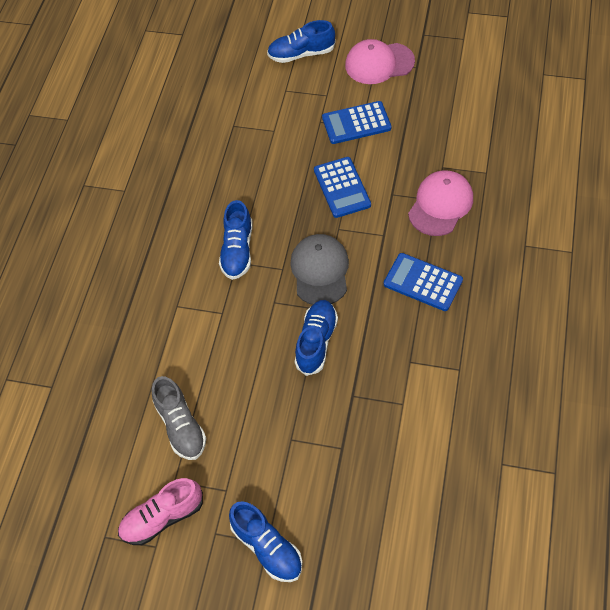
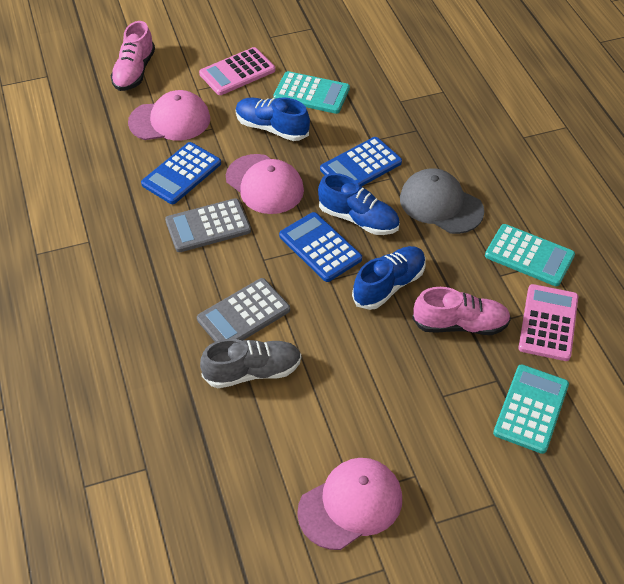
blue shoe: 4 -> 3
grey calculator: 0 -> 2
pink calculator: 0 -> 2
pink cap: 2 -> 3
pink shoe: 1 -> 2
turquoise calculator: 0 -> 3

